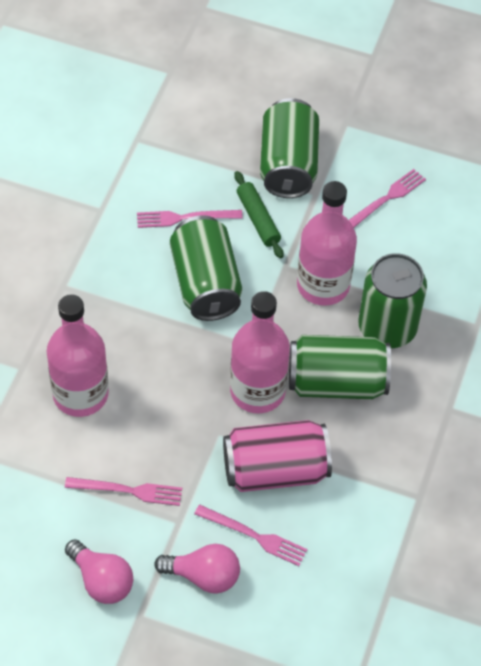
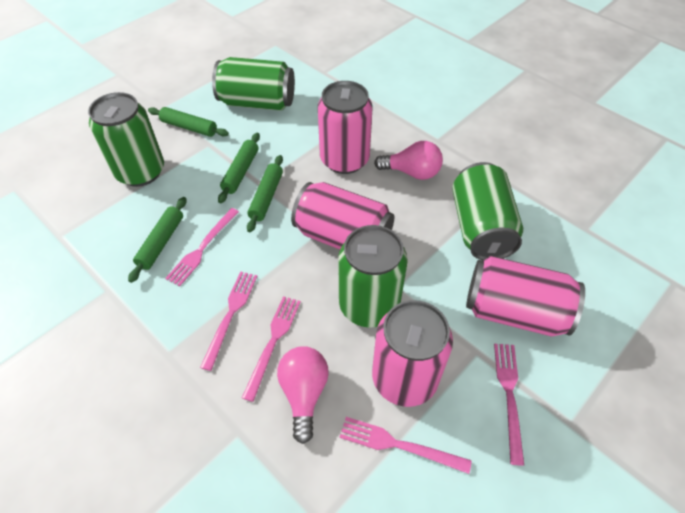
green rolling pin: 1 -> 4
pink bottle: 3 -> 0
pink can: 1 -> 4
pink fork: 4 -> 5

